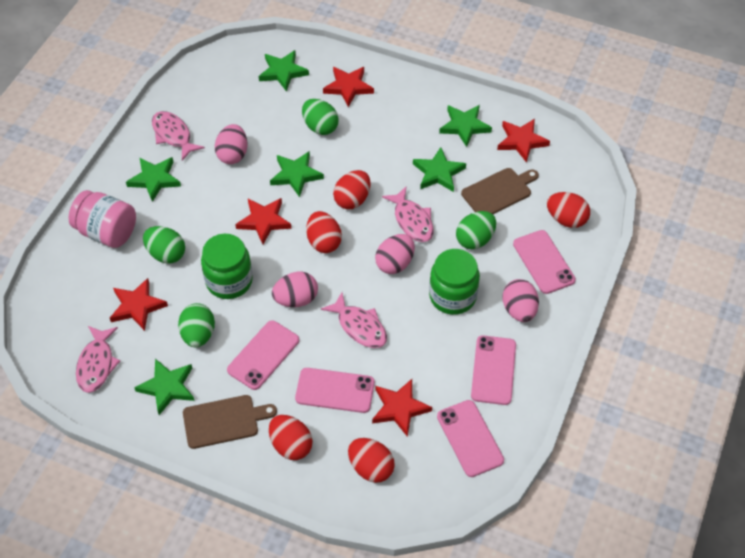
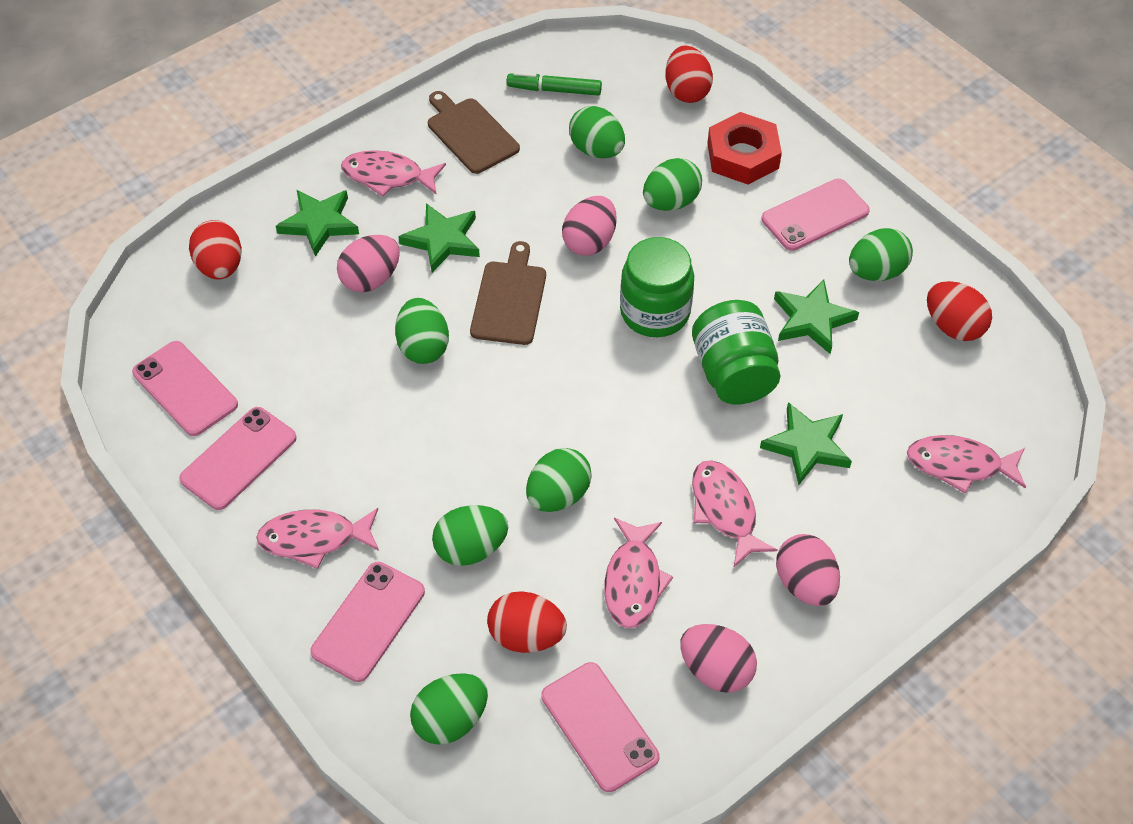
green egg: 4 -> 7
green marker: 0 -> 1
green star: 6 -> 4
pink fish: 4 -> 5
pink jar: 1 -> 0
red egg: 5 -> 4
red nut: 0 -> 1
red star: 5 -> 0

